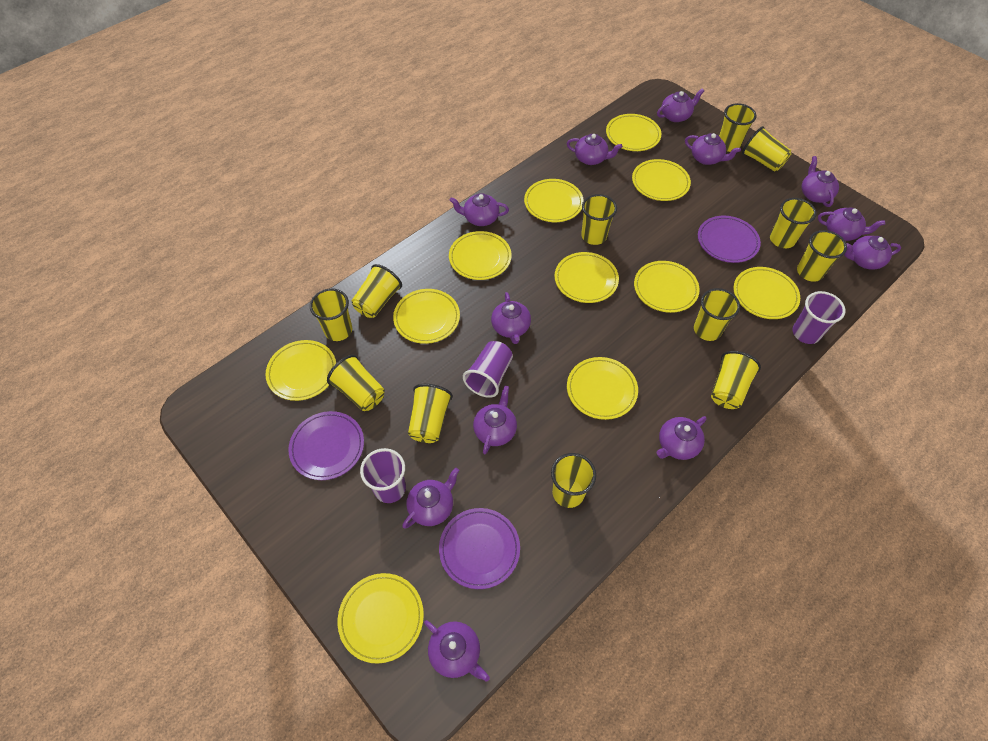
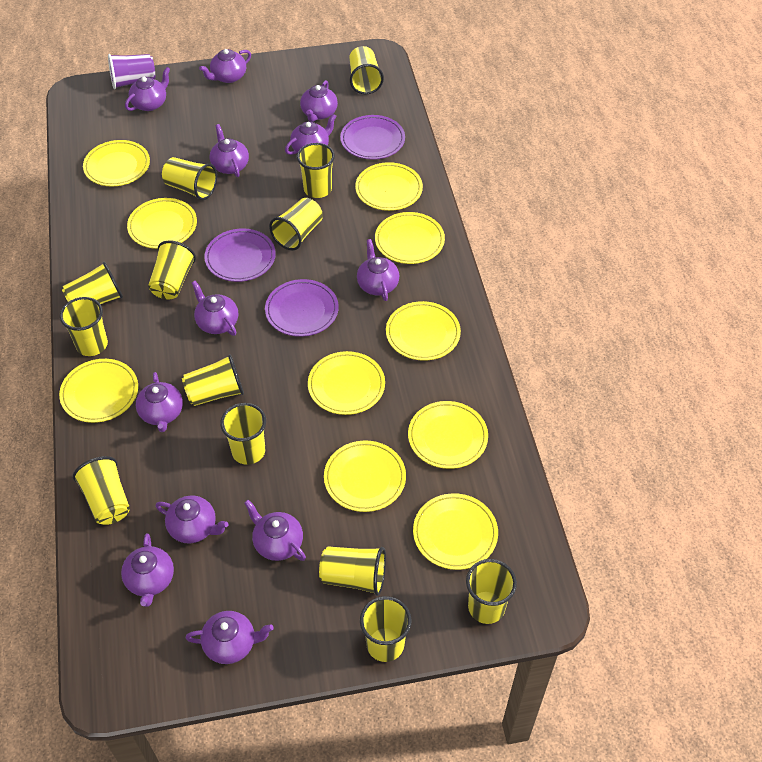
purple cup: 3 -> 1
yellow cup: 12 -> 13
yellow plate: 11 -> 10

